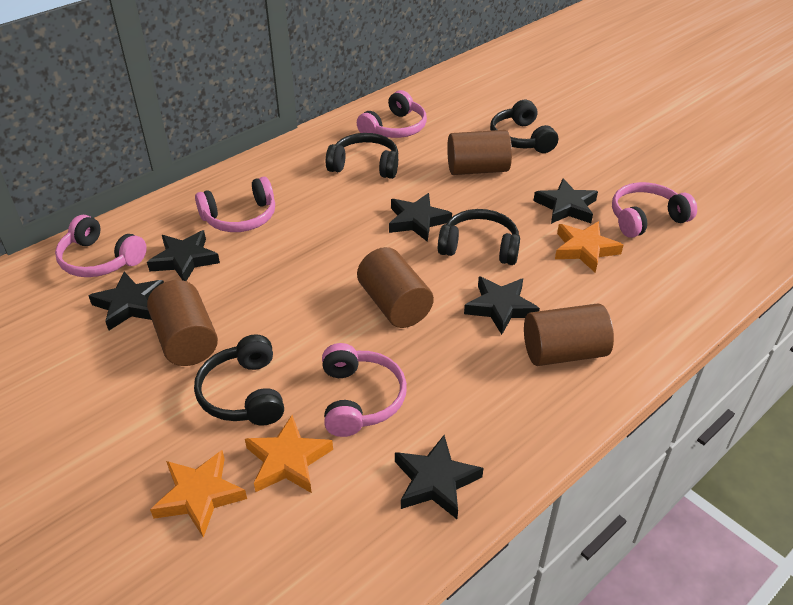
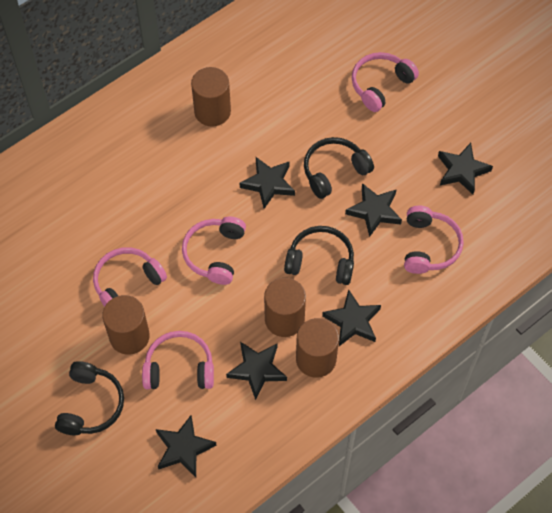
black headphones: 4 -> 3
orange star: 3 -> 0

